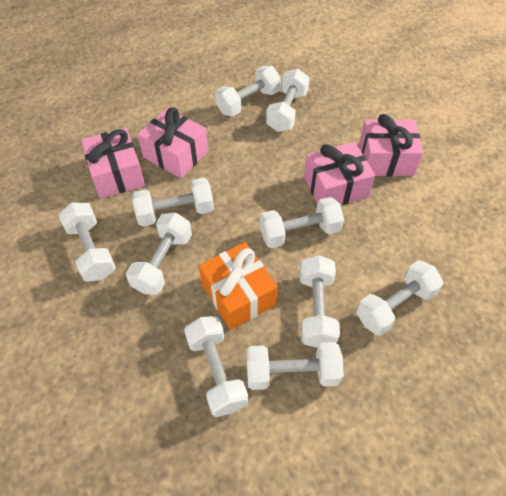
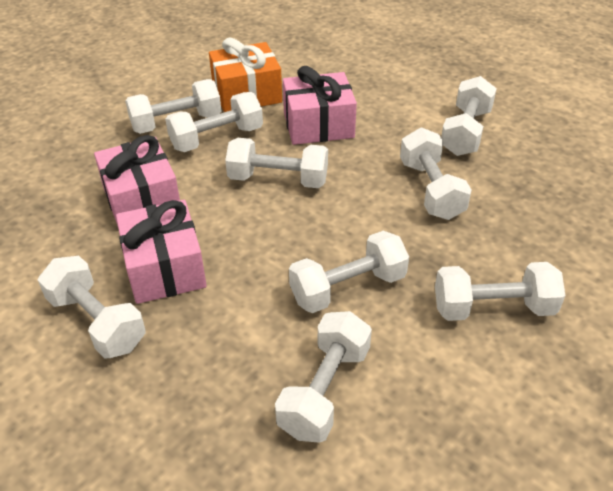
pink gift: 4 -> 3
white dumbbell: 10 -> 9

